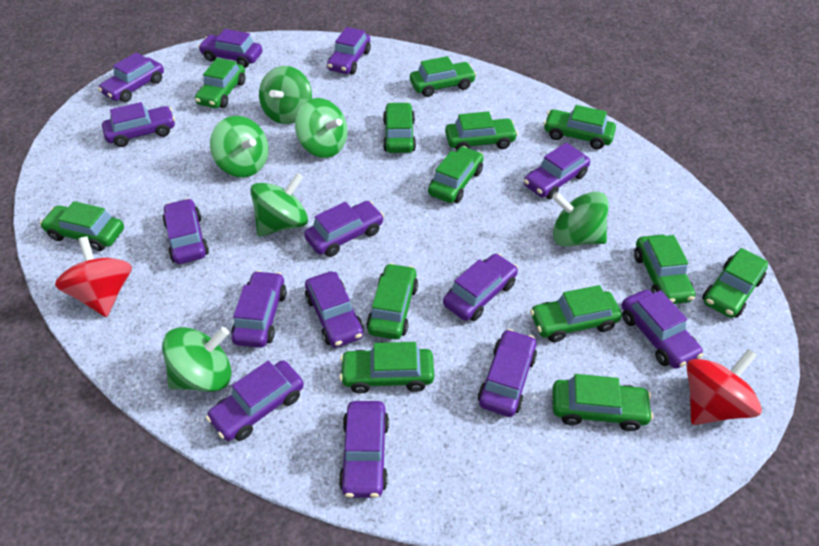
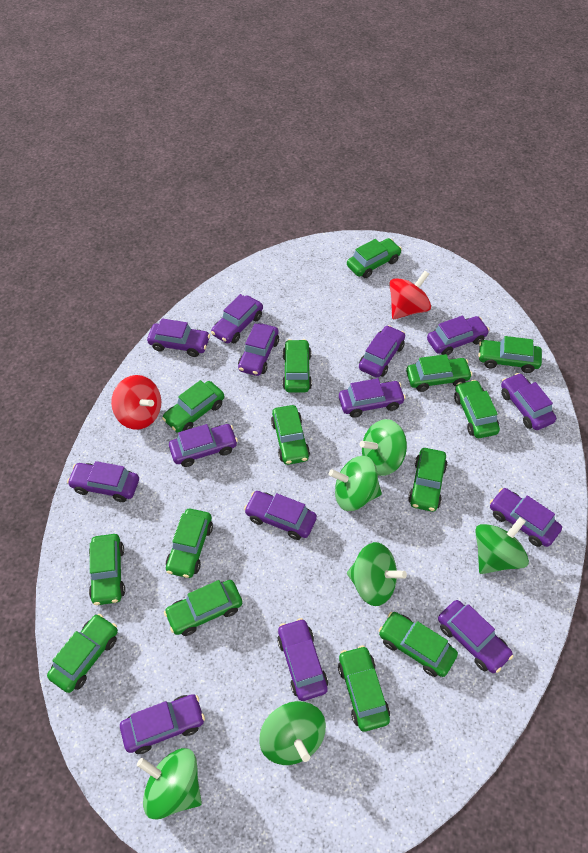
green car: 13 -> 14

